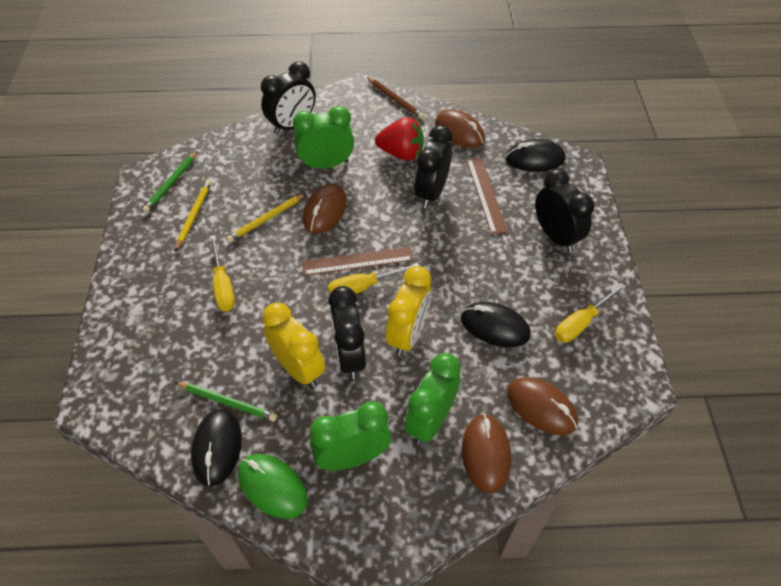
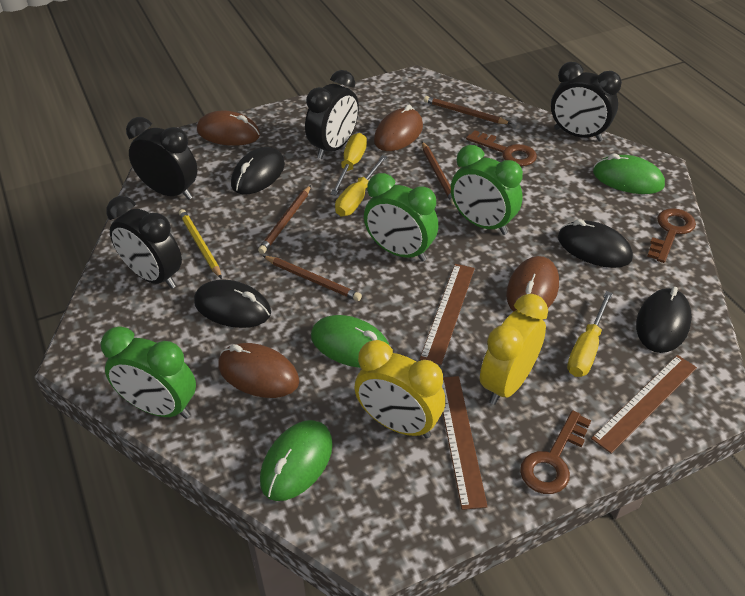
black mouse: 3 -> 4
brown key: 0 -> 3
brown pencil: 1 -> 4
brown ruler: 2 -> 3
green mouse: 1 -> 3
green pencil: 2 -> 0
red strawberry: 1 -> 0
yellow pencil: 2 -> 1

